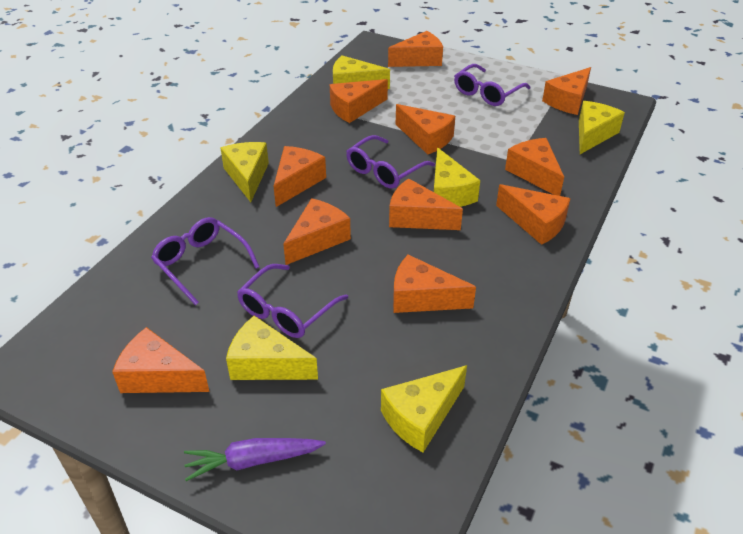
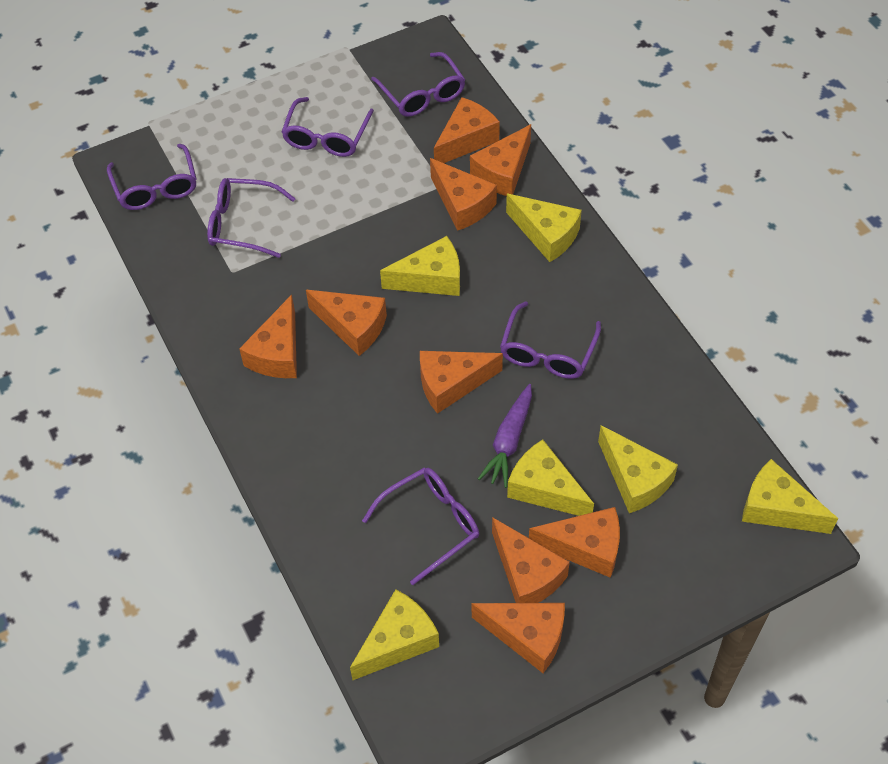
orange cheese: 11 -> 9
purple glasses: 4 -> 6

